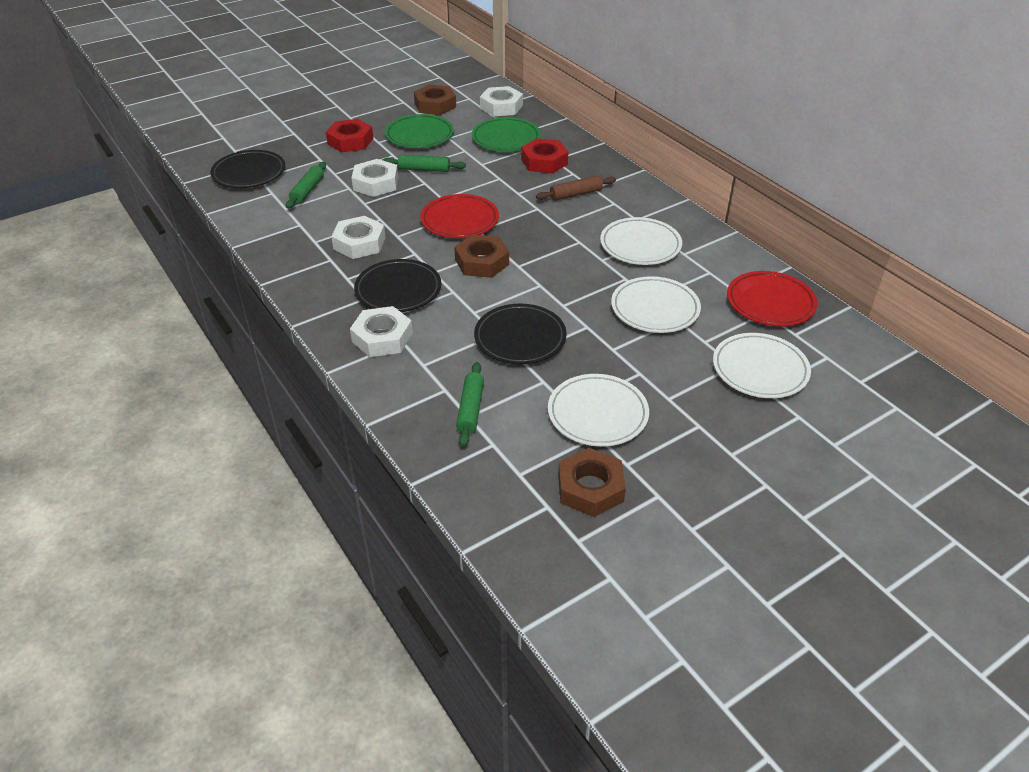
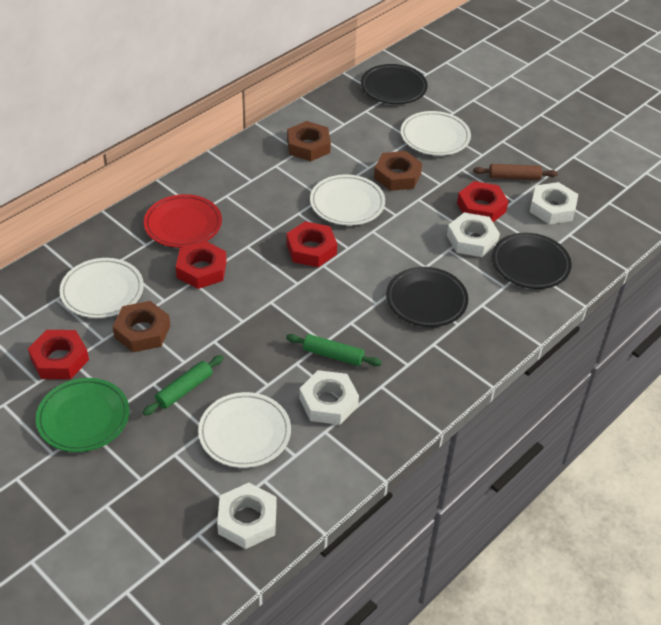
green plate: 2 -> 1
green rolling pin: 3 -> 2
red nut: 2 -> 4
red plate: 2 -> 1

